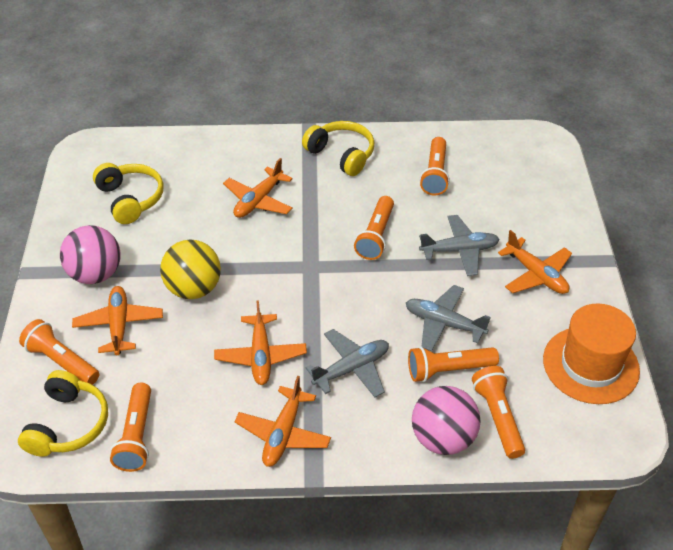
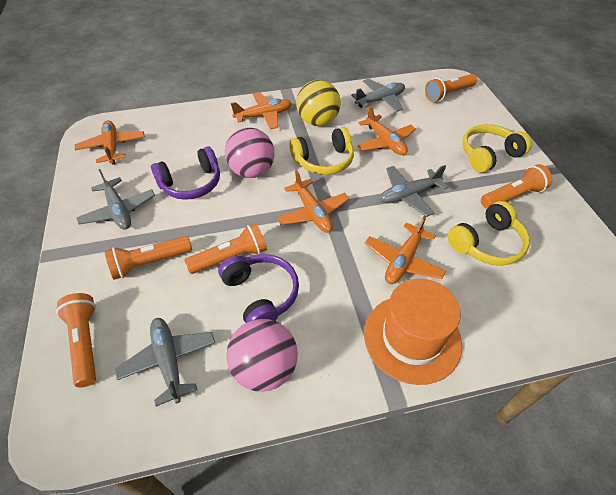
grey plane: 3 -> 4
orange flashlight: 6 -> 5
purple headphones: 0 -> 2

